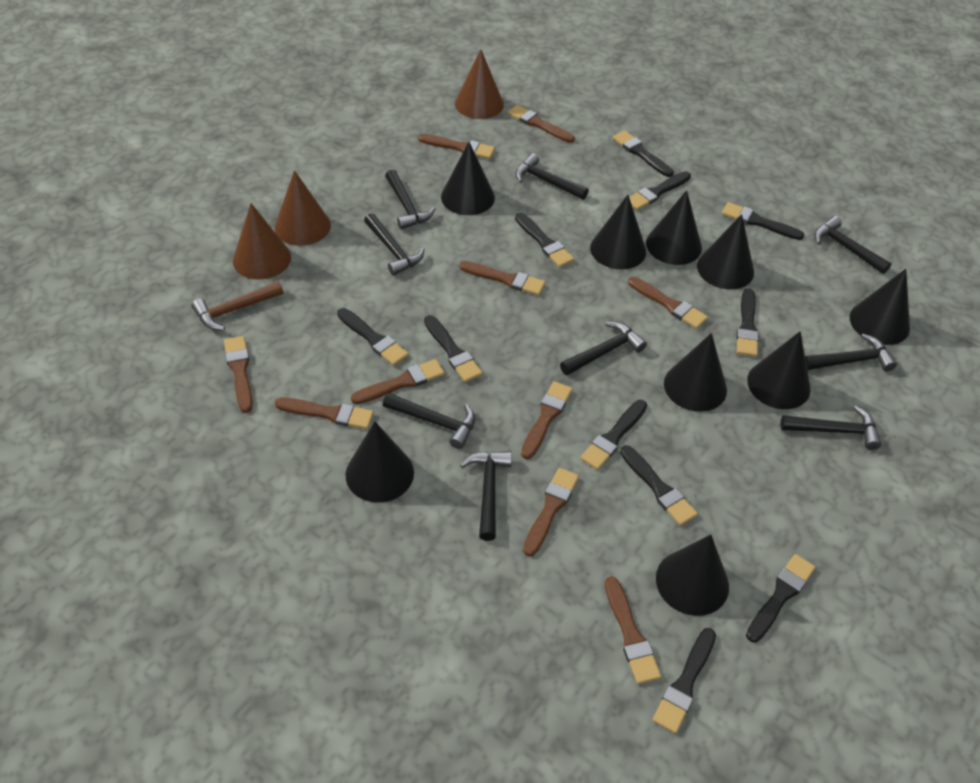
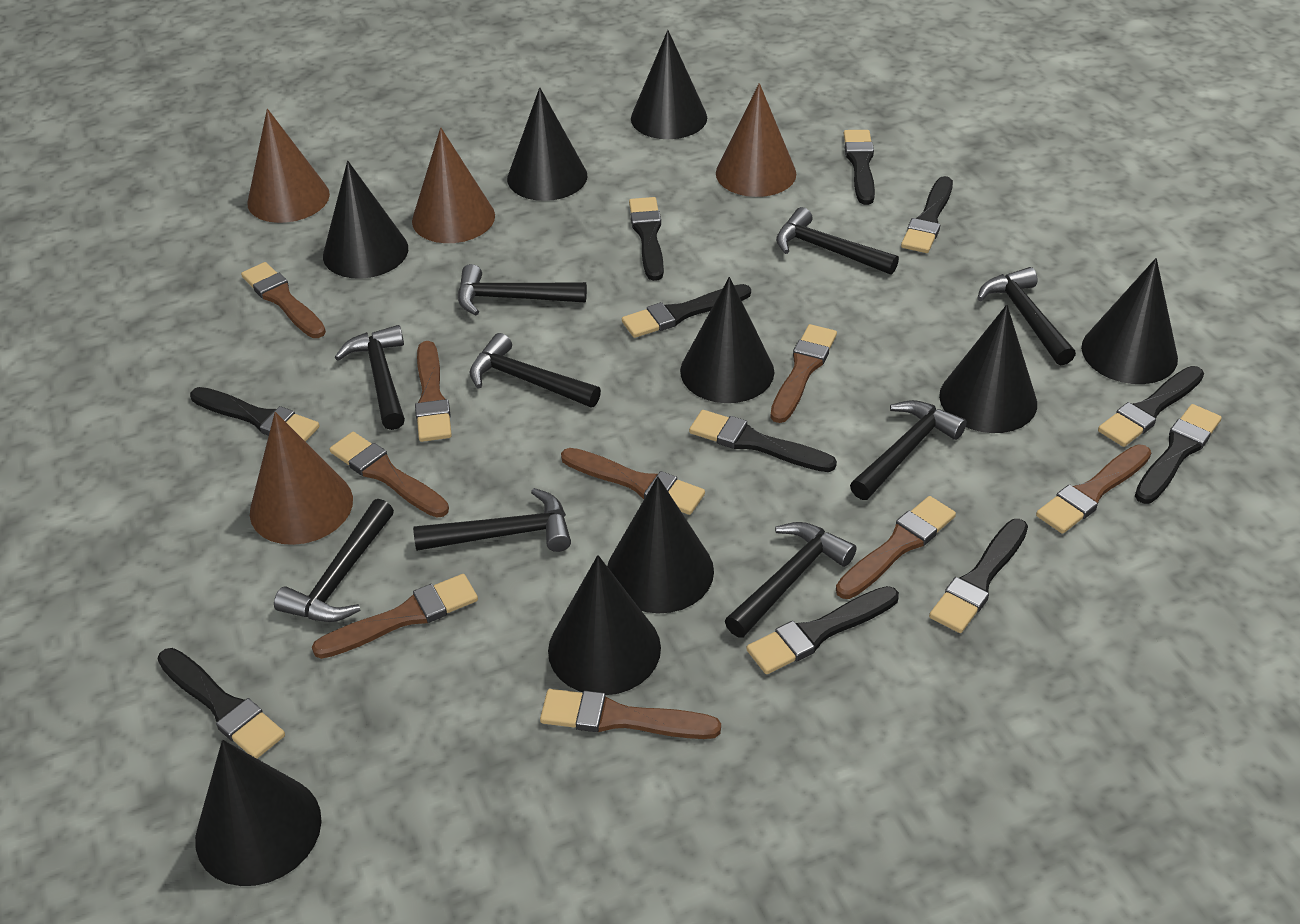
brown brush: 10 -> 9
brown cone: 3 -> 4
brown hammer: 1 -> 0

